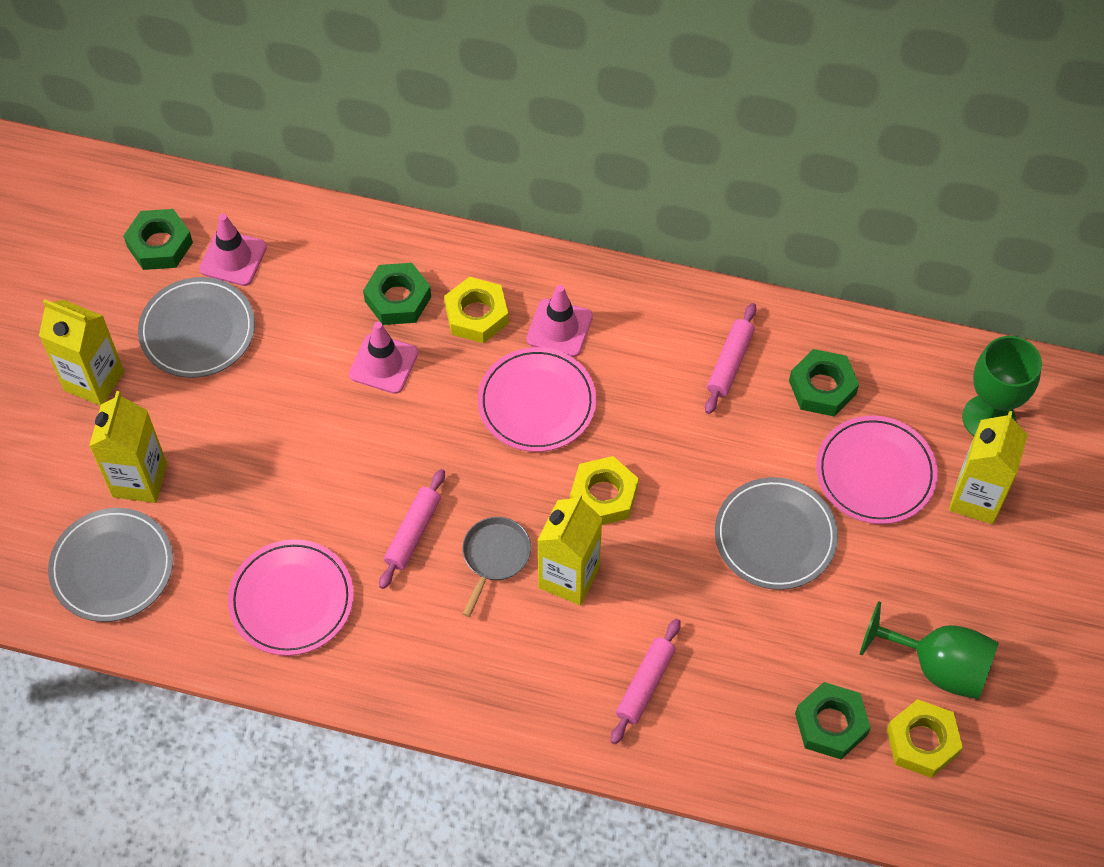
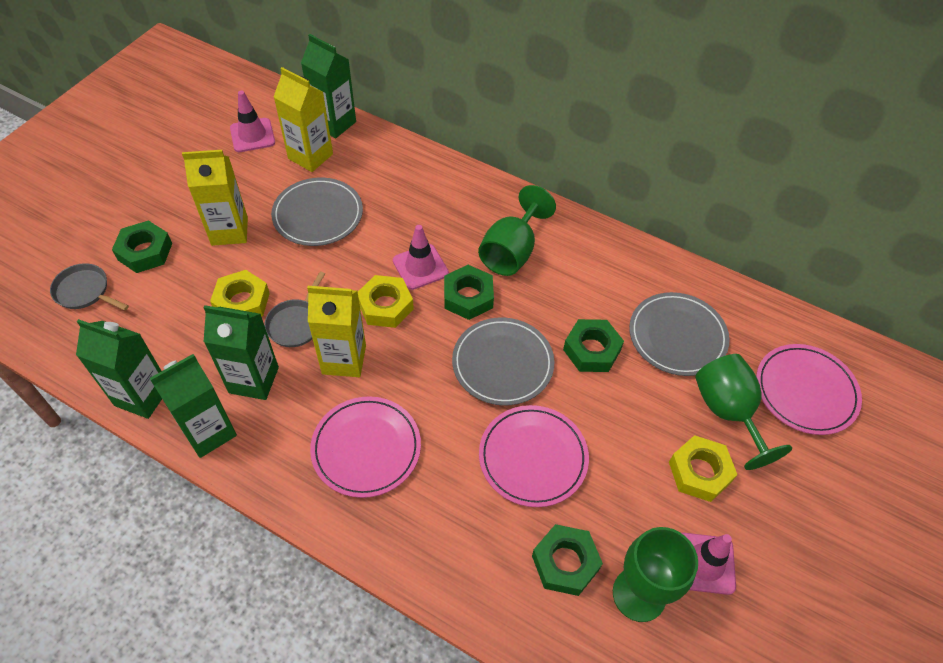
green carton: 0 -> 4
green goblet: 2 -> 3
grey pan: 1 -> 2
pink rolling pin: 3 -> 0
yellow carton: 4 -> 3

